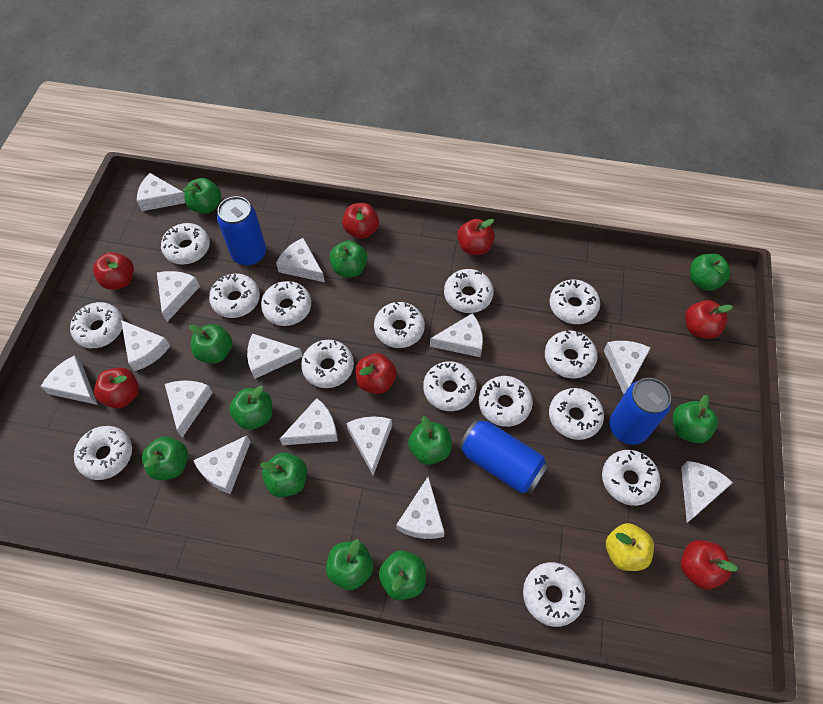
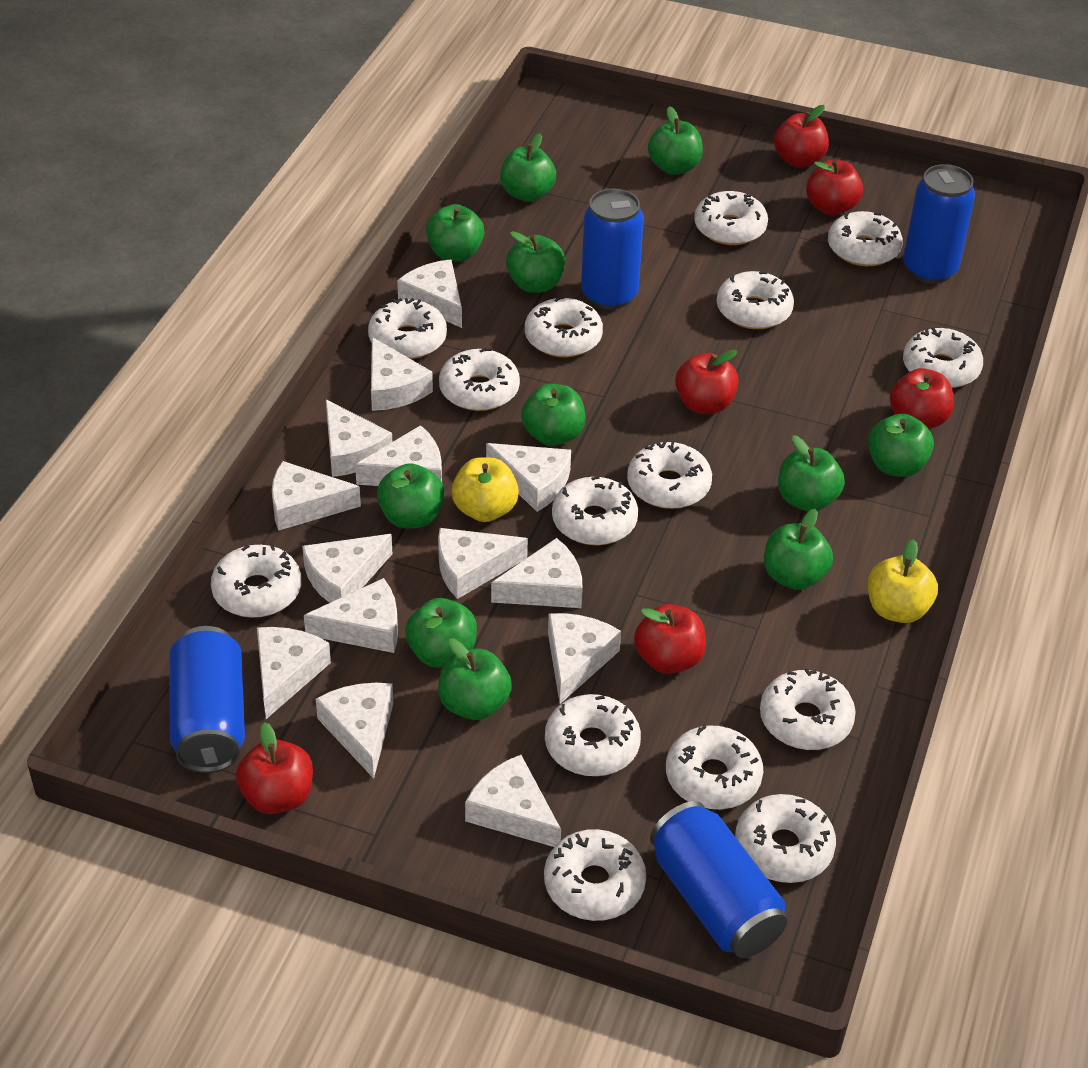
blue can: 3 -> 4
red apple: 7 -> 6
yellow apple: 1 -> 2

